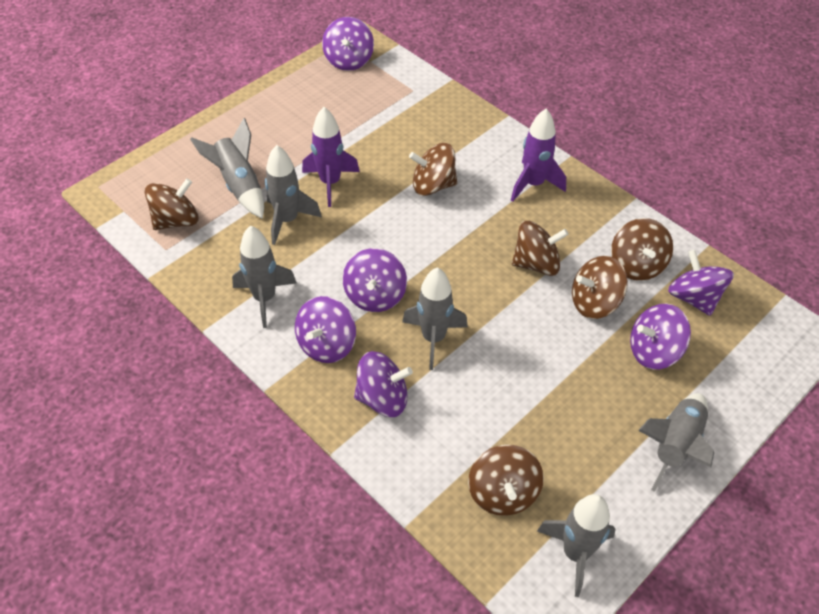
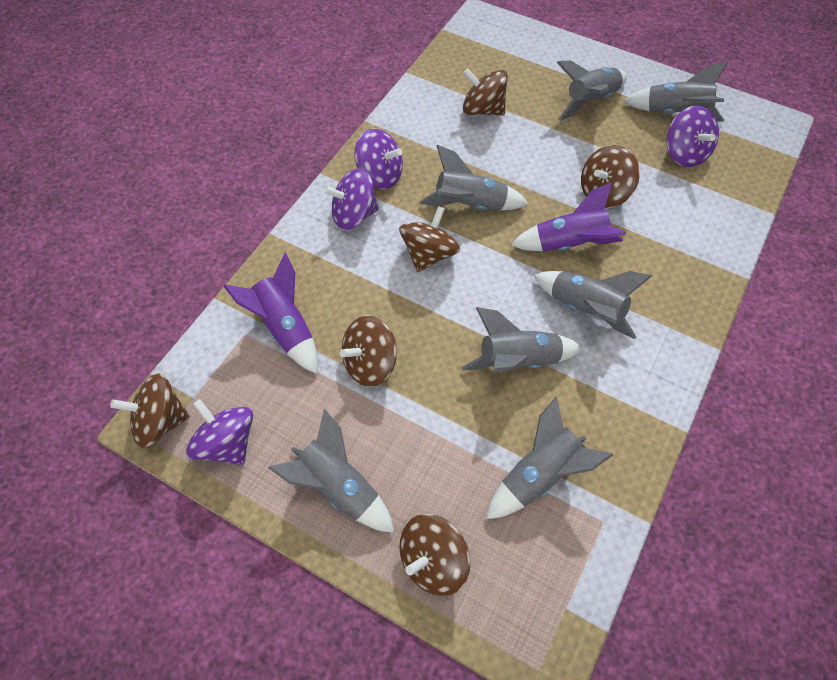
grey rocket: 6 -> 7
purple spinning top: 6 -> 4

